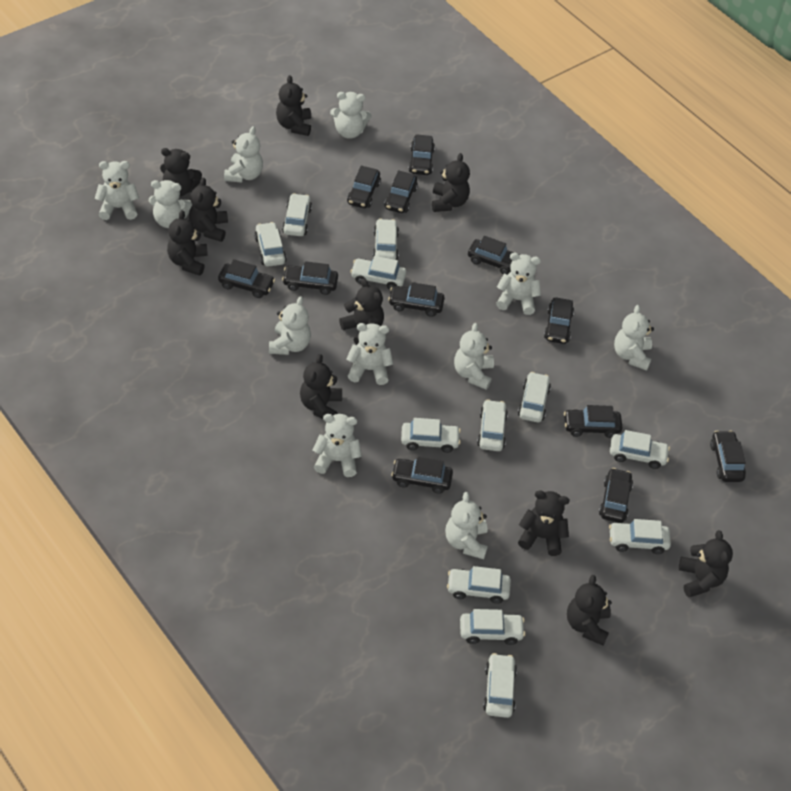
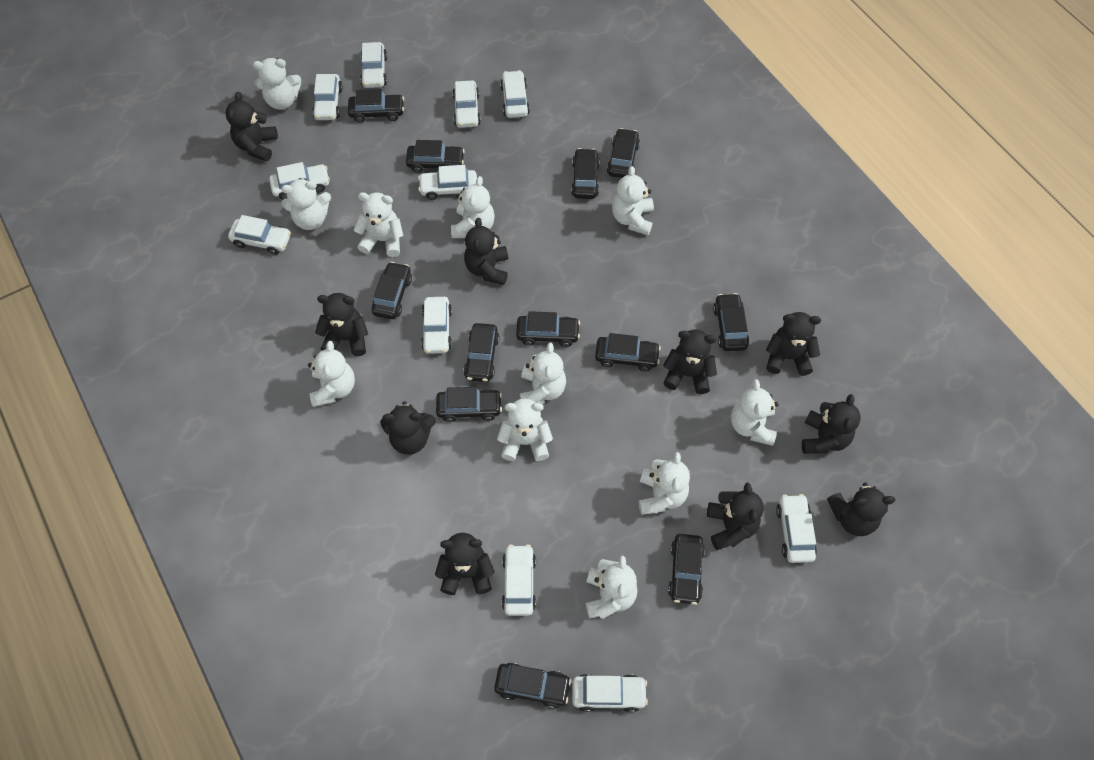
white car: 12 -> 11

